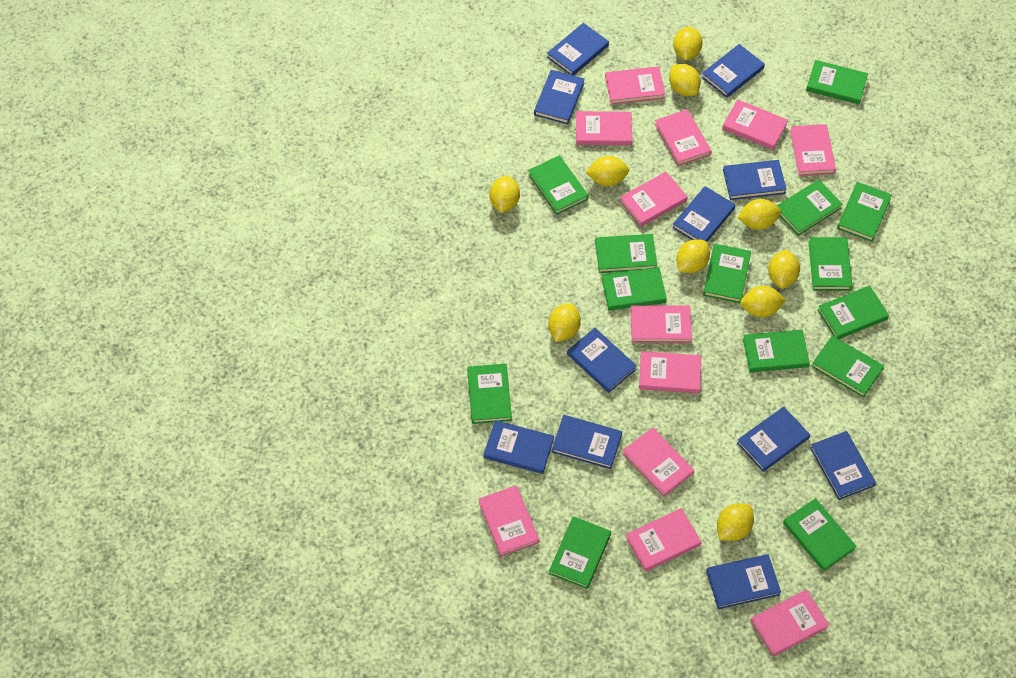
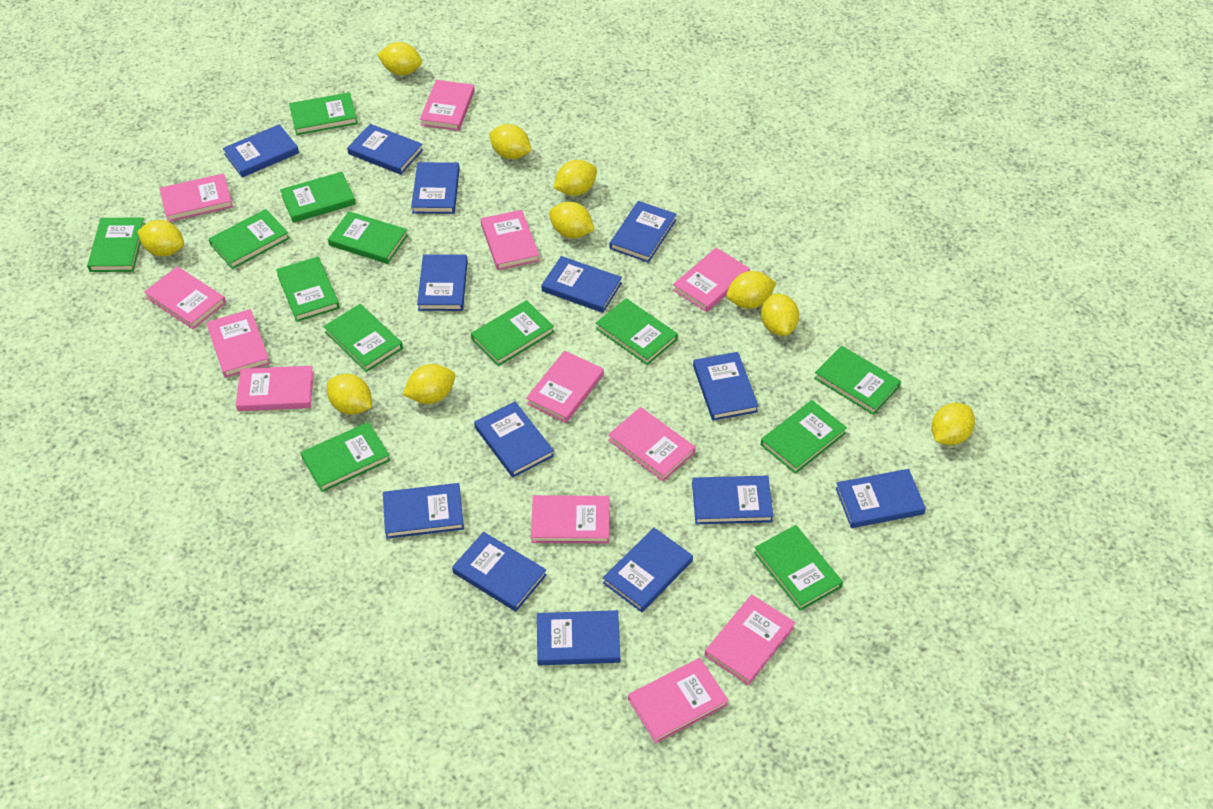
blue book: 11 -> 14
green book: 14 -> 13

